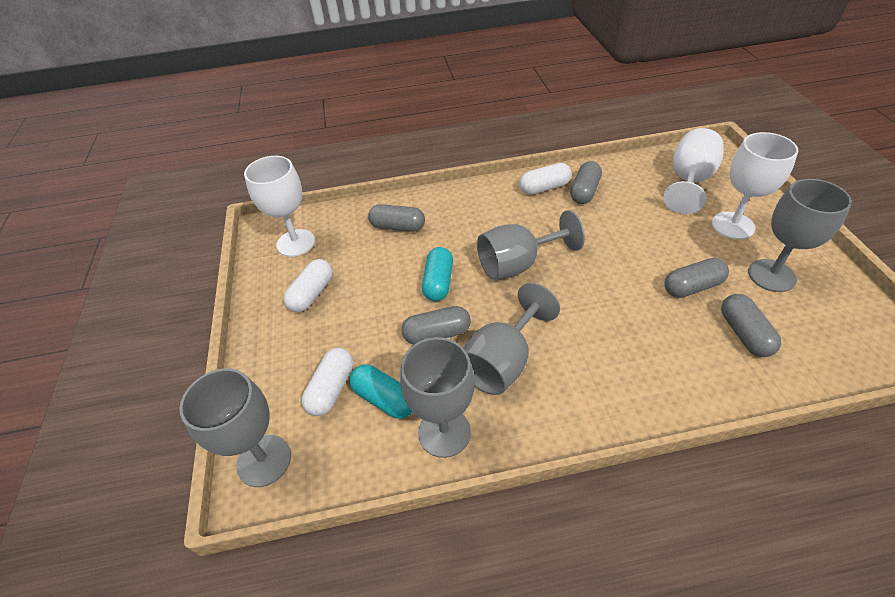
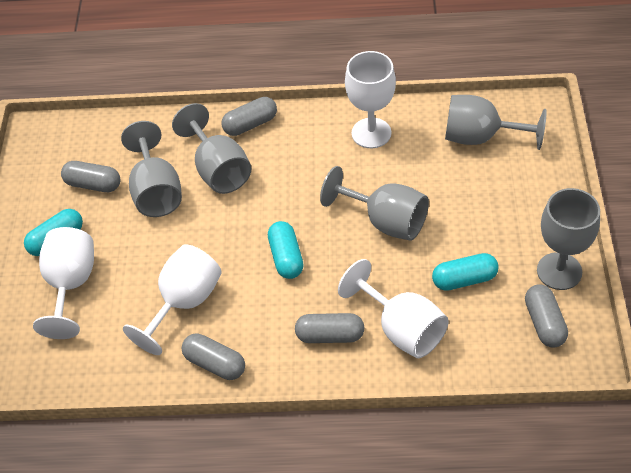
turquoise capsule: 2 -> 3
white capsule: 3 -> 0
white goblet: 3 -> 4

